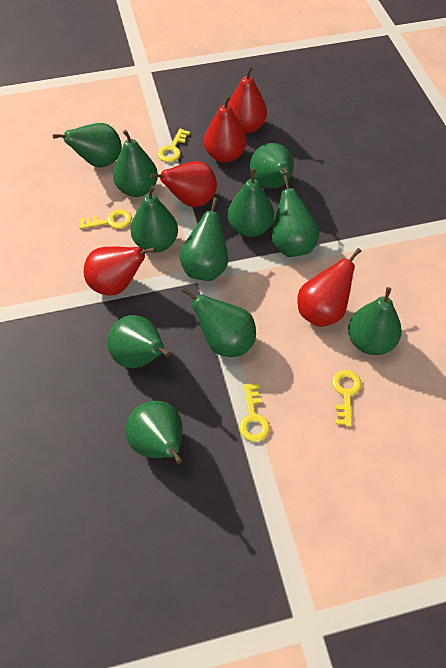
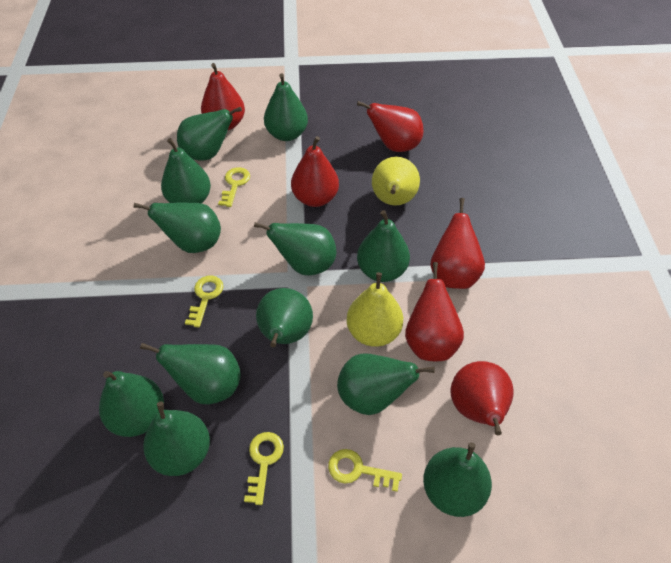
green pear: 11 -> 12
red pear: 5 -> 6
yellow pear: 0 -> 2

